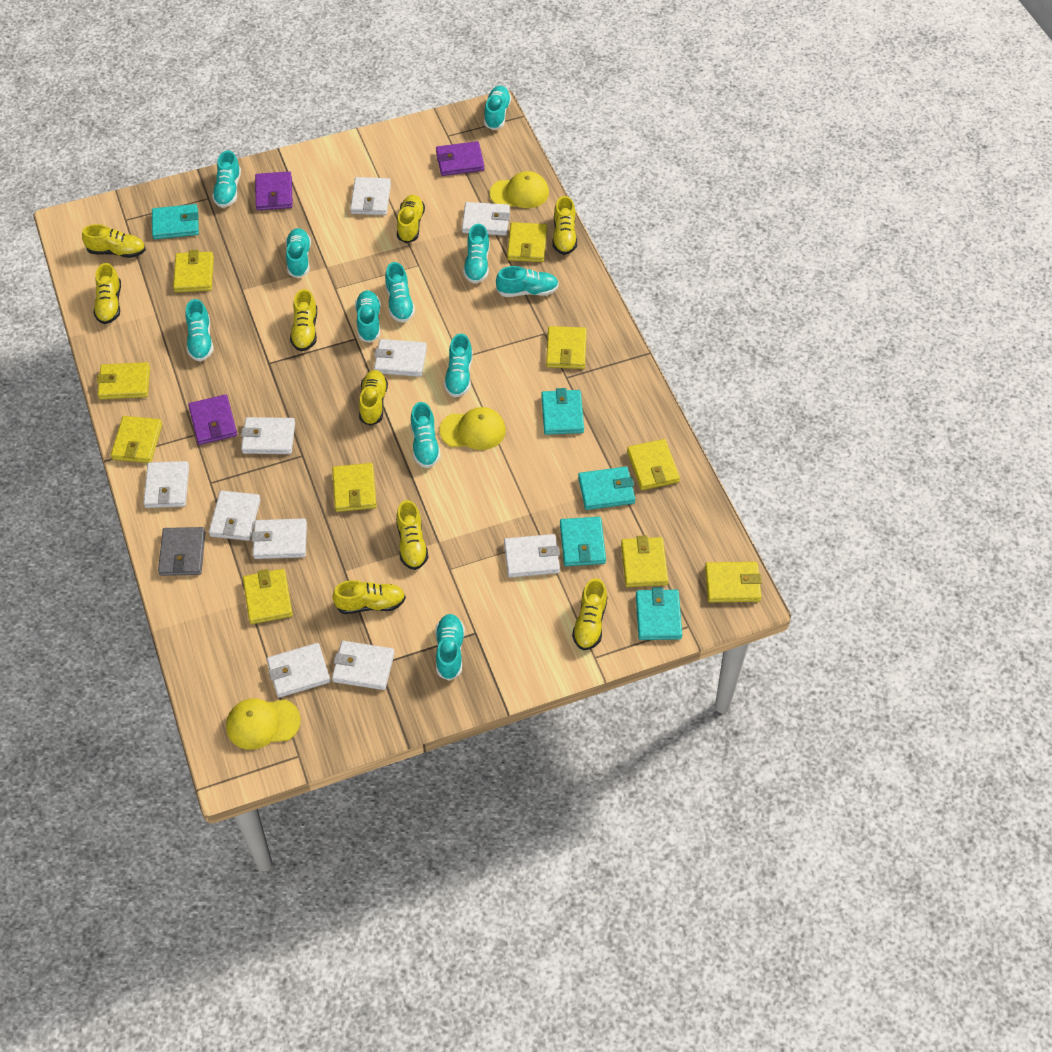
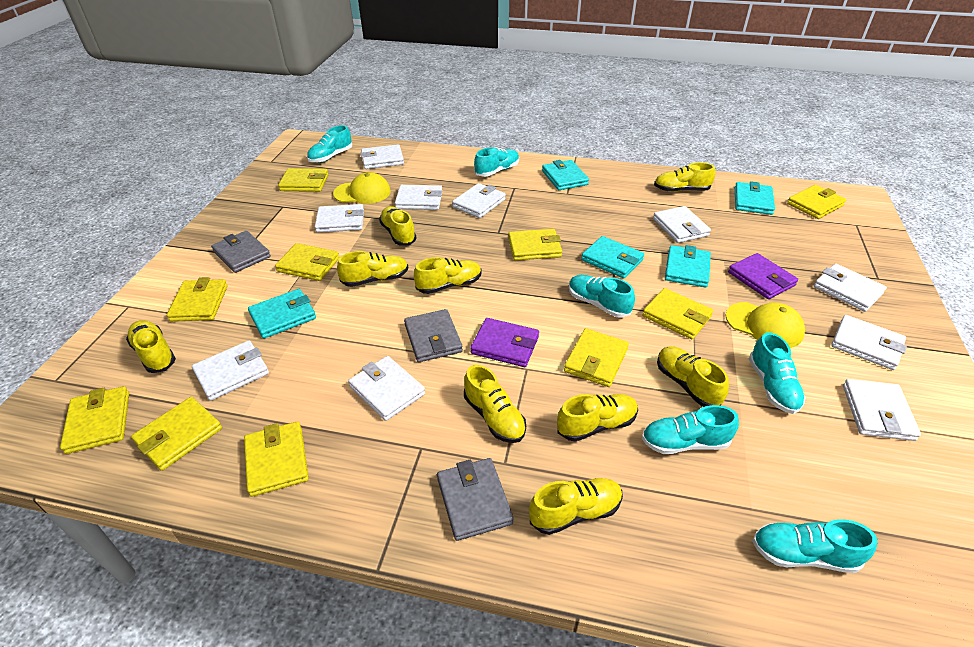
grey wallet: 1 -> 3
purple wallet: 3 -> 2
turquoise shoe: 11 -> 6
yellow cap: 3 -> 2

